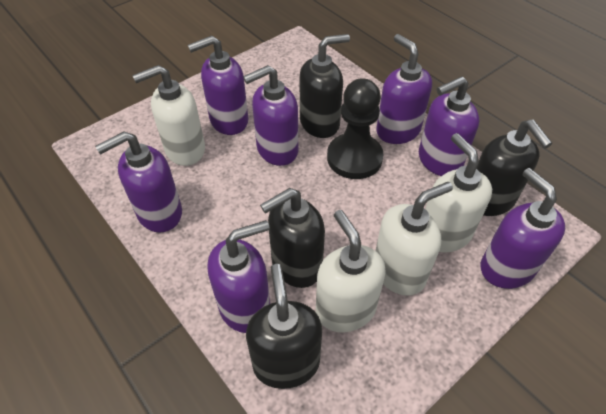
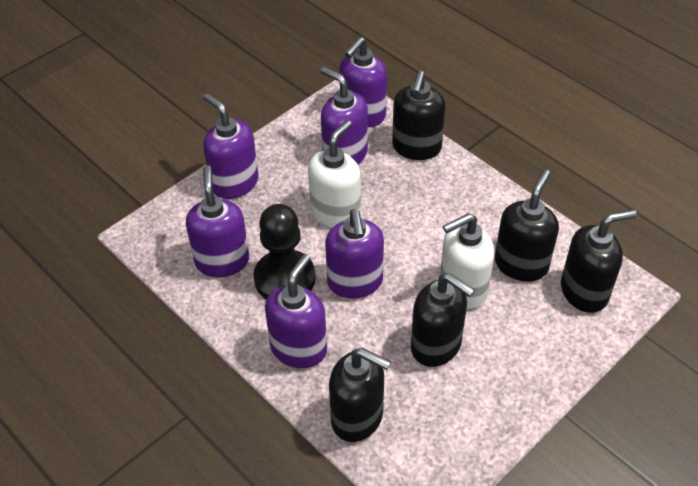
black soap dispenser: 4 -> 5
purple soap dispenser: 7 -> 6
white soap dispenser: 4 -> 2

